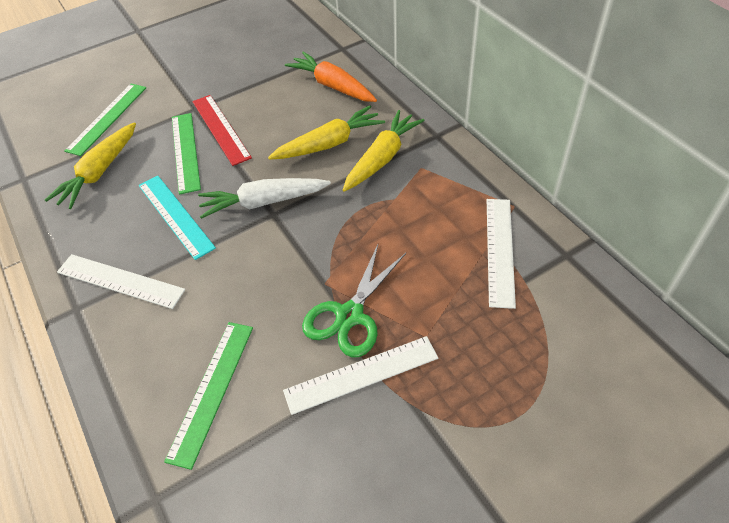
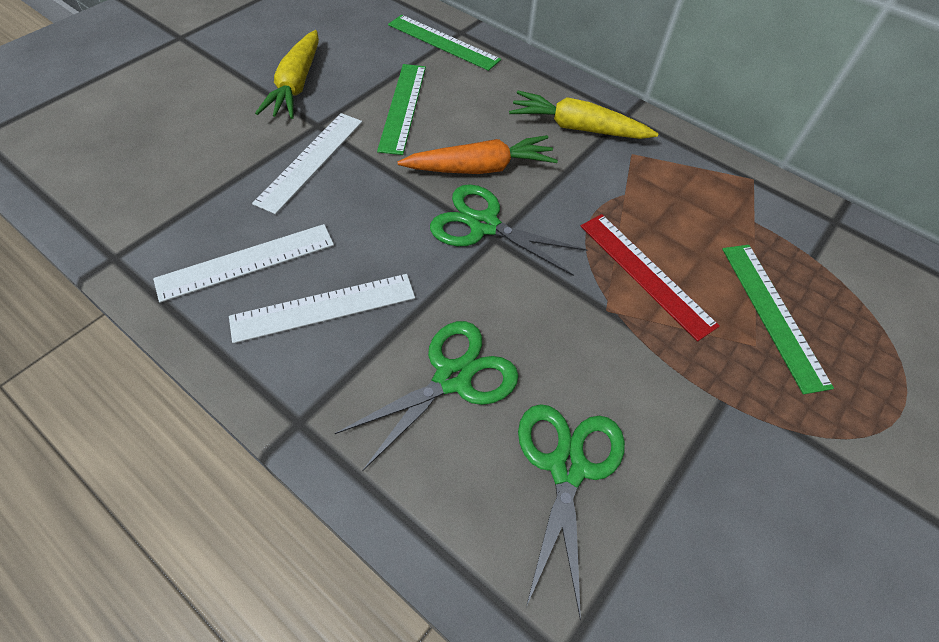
green scissors: 1 -> 3
turquoise ruler: 1 -> 0
white carrot: 1 -> 0
yellow carrot: 3 -> 2

